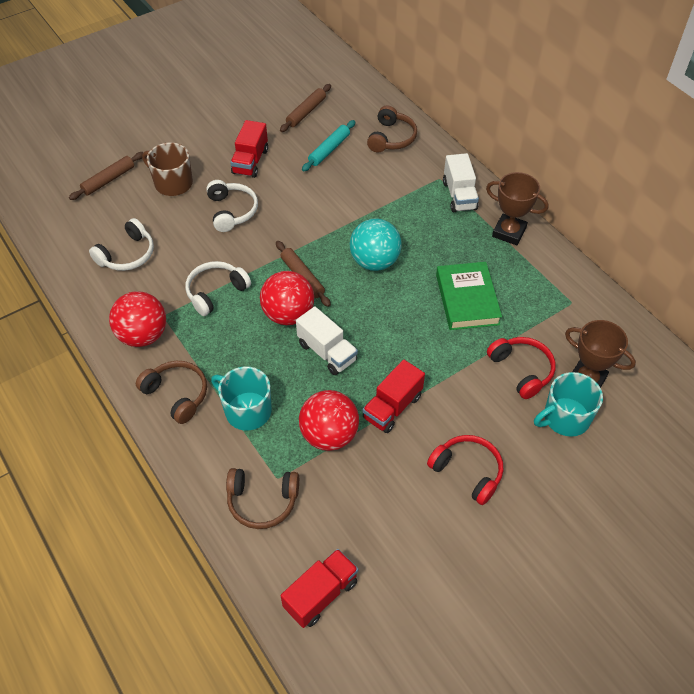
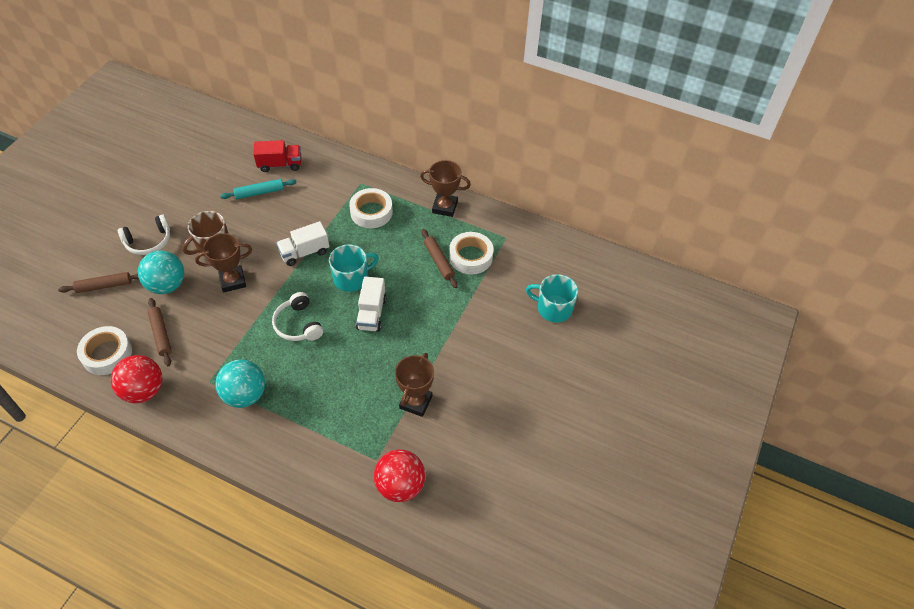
brown headphones: 3 -> 0
brown trophy: 2 -> 3
green book: 1 -> 0
red ball: 3 -> 2
red headphones: 2 -> 0
red truck: 3 -> 1
turquoise ball: 1 -> 2
white headphones: 3 -> 2
white tape: 0 -> 3

